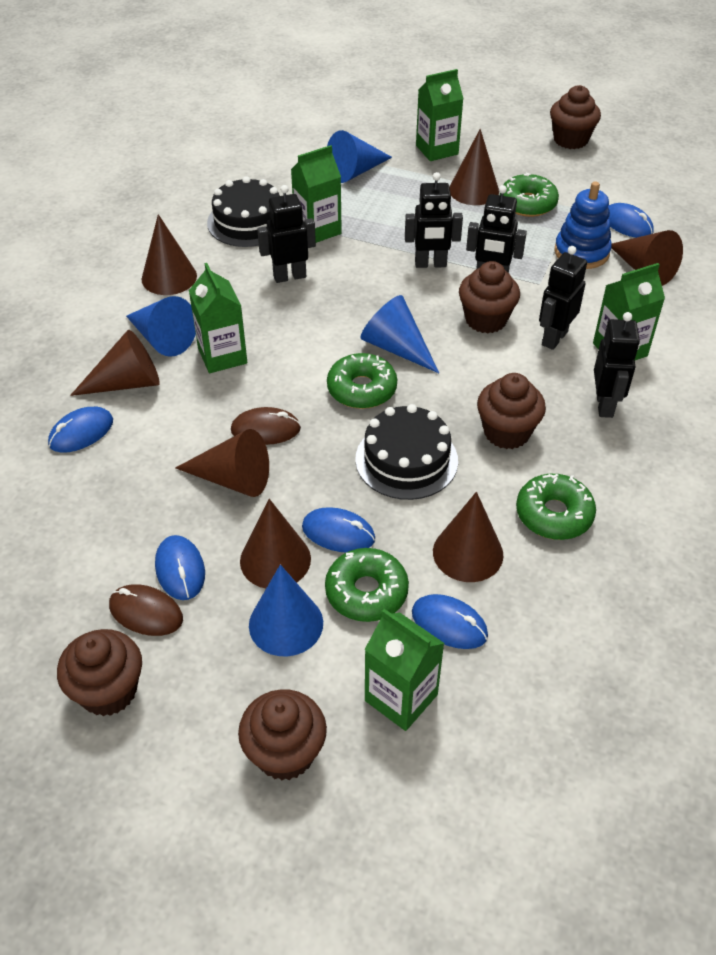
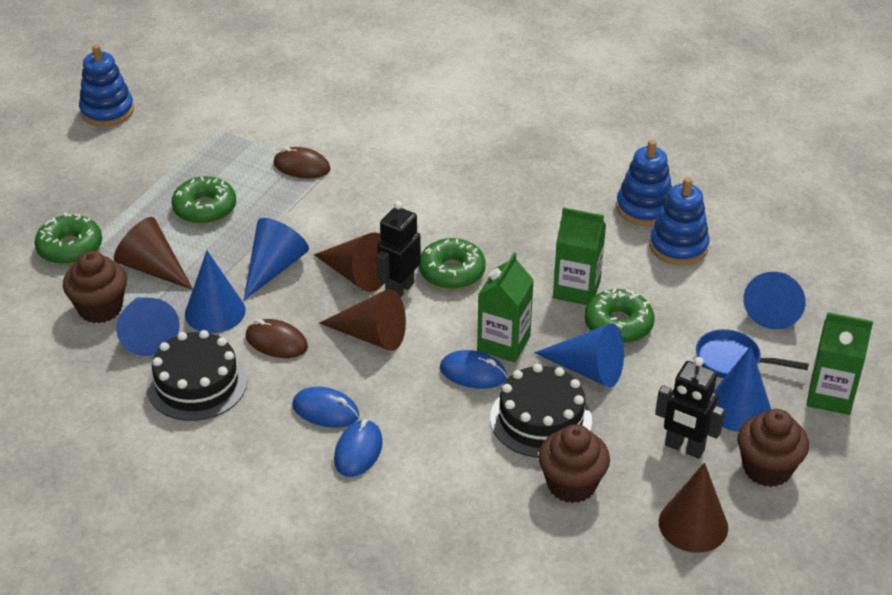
black robot: 5 -> 2
blue cone: 4 -> 6
blue mouse: 5 -> 3
blue pan: 0 -> 1
blue stacking toy: 1 -> 3
brown cone: 7 -> 4
brown cupcake: 5 -> 3
green carton: 5 -> 3

